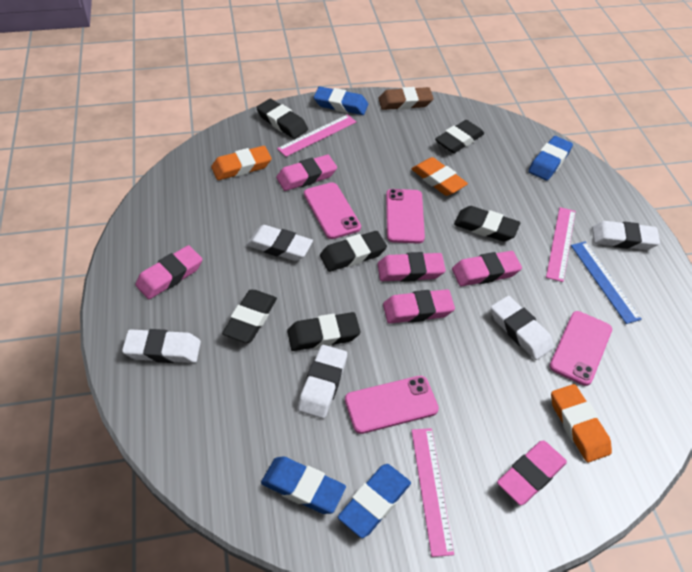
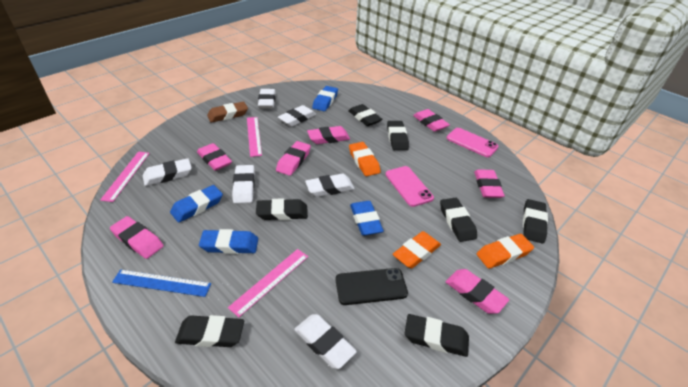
black eraser: 6 -> 7
black phone: 0 -> 1
pink eraser: 6 -> 7
pink phone: 4 -> 2
white eraser: 5 -> 6

